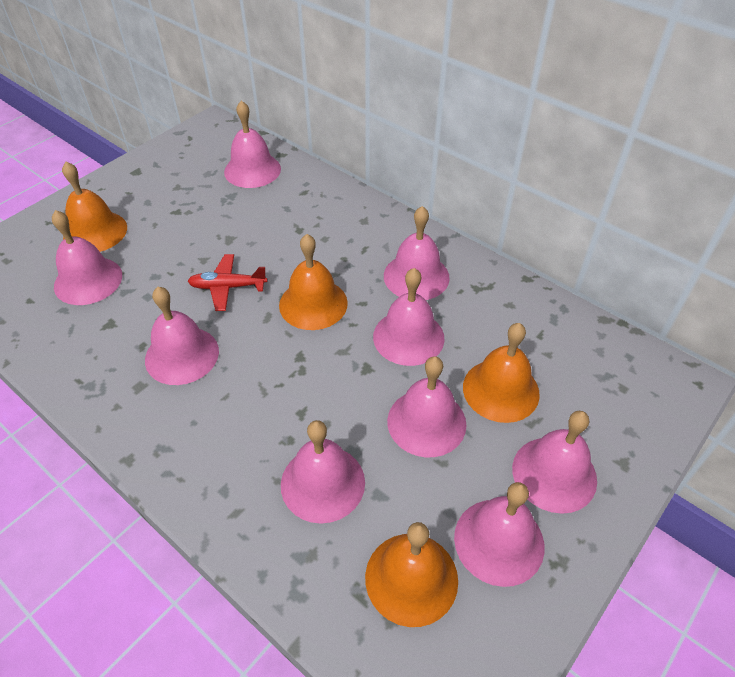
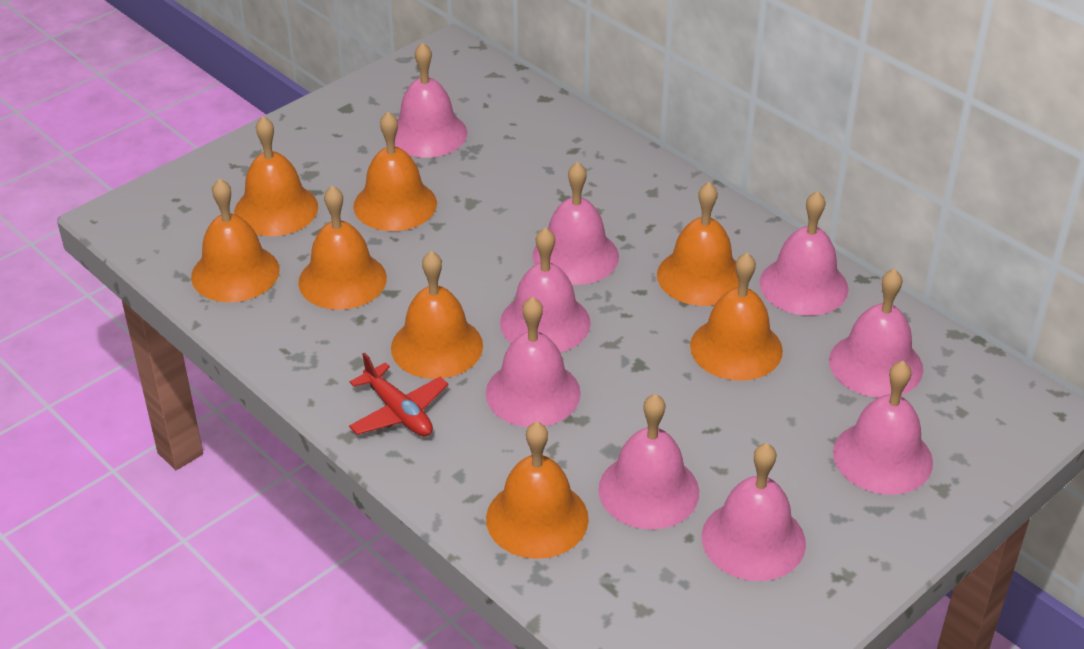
orange bell: 4 -> 8

